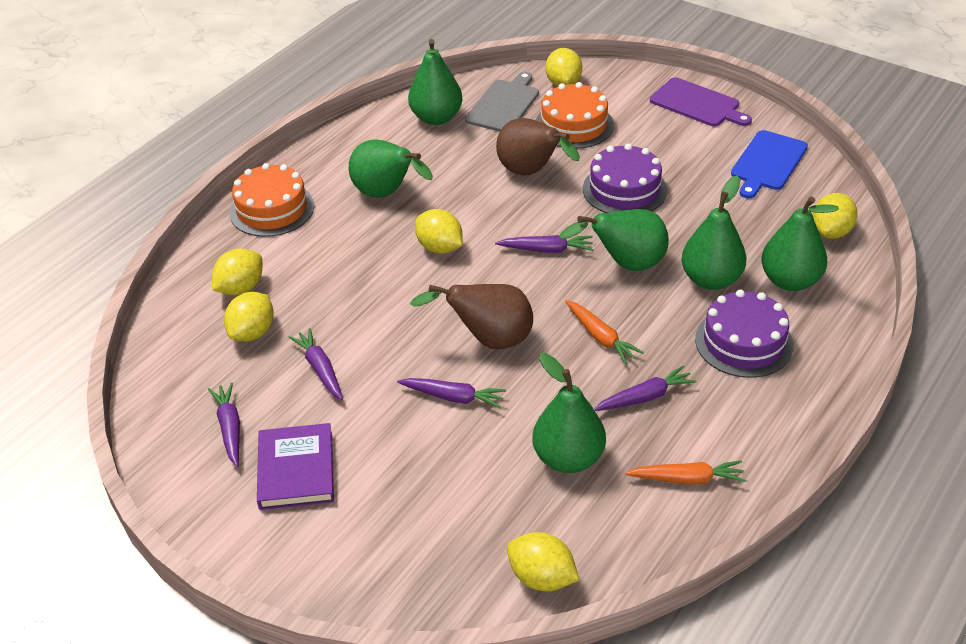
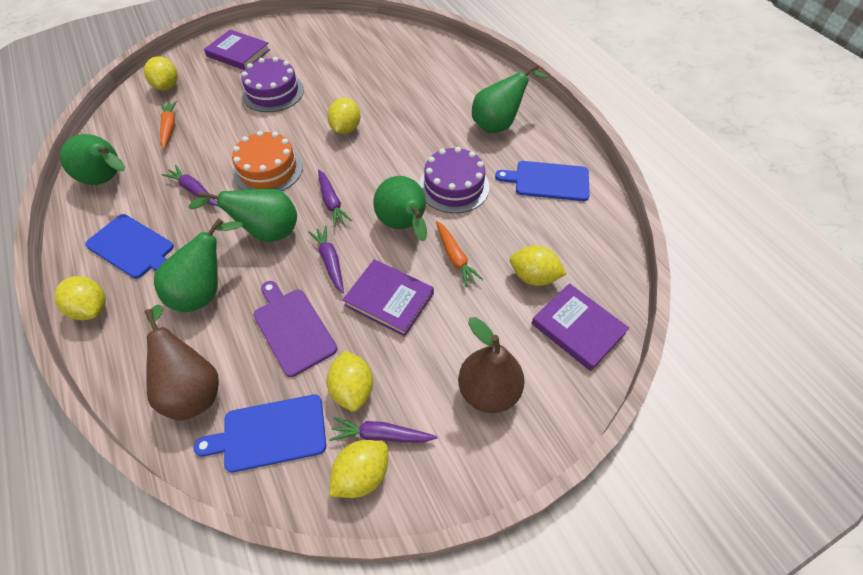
blue cutting board: 1 -> 3
green pear: 6 -> 5
grey cutting board: 1 -> 0
orange cake: 2 -> 1
purple book: 1 -> 3
purple carrot: 5 -> 4

